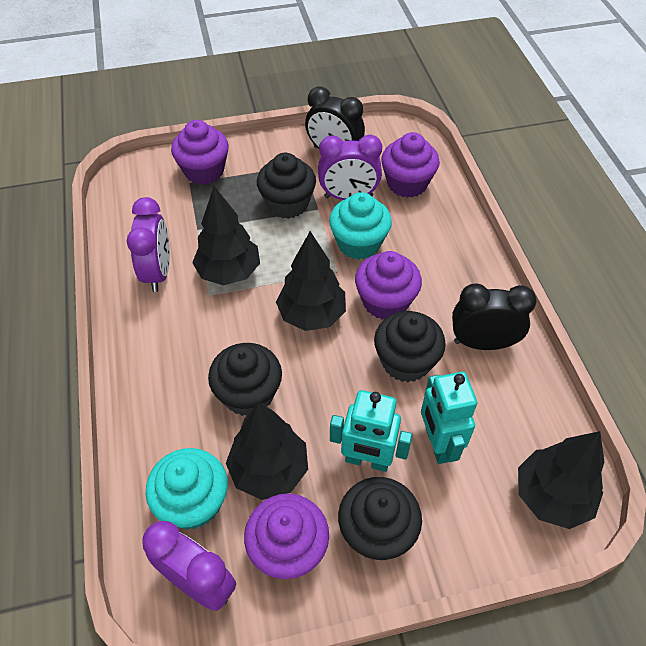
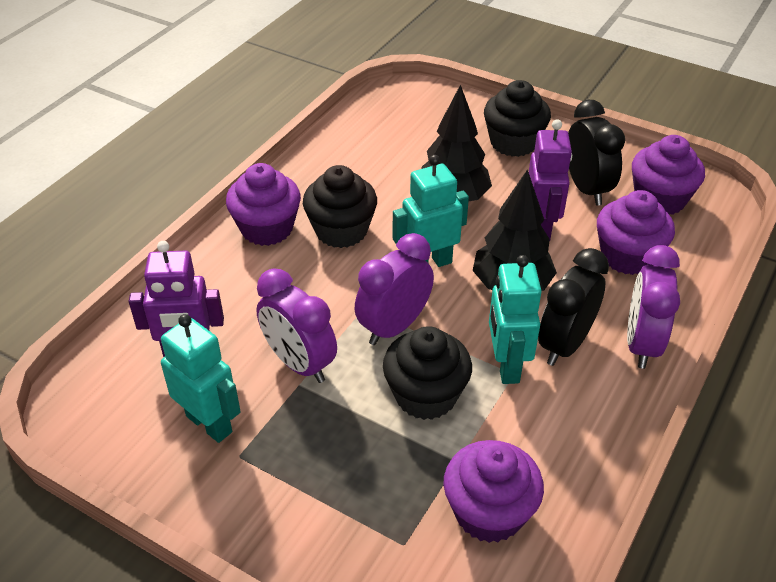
black cupcake: 4 -> 3
black tree: 4 -> 2
purple robot: 0 -> 2
turquoise cupcake: 2 -> 0
turquoise robot: 2 -> 3

